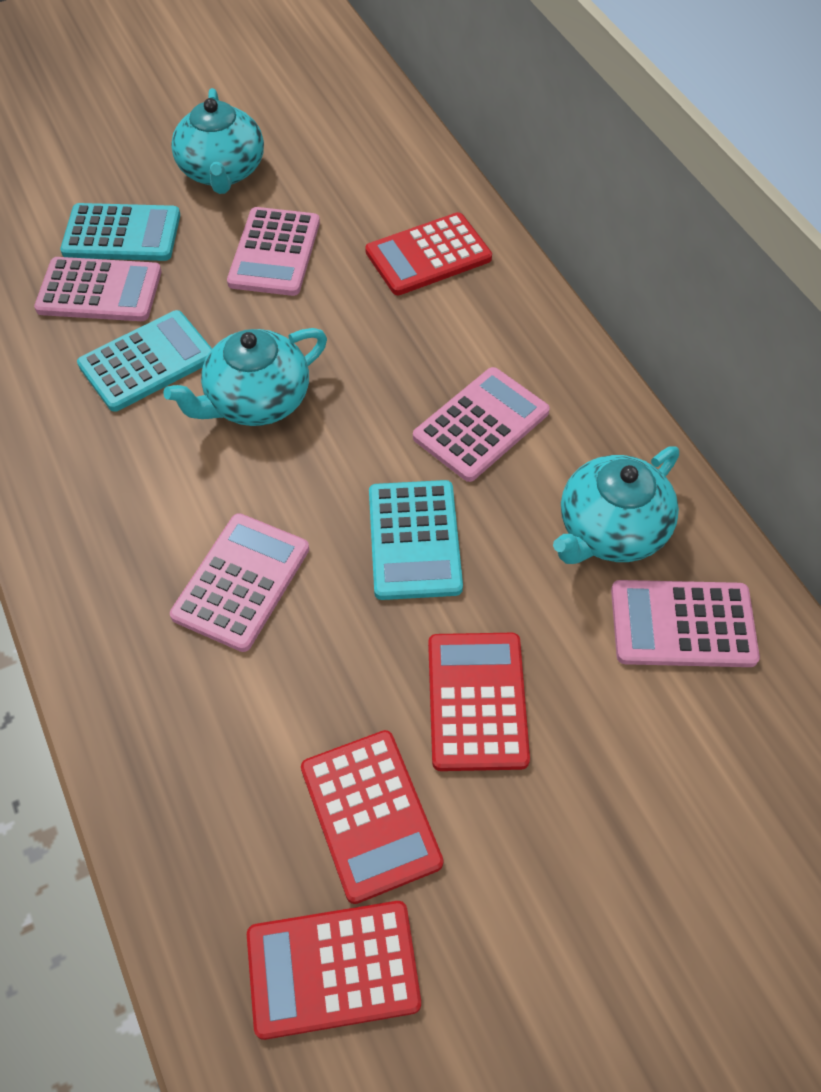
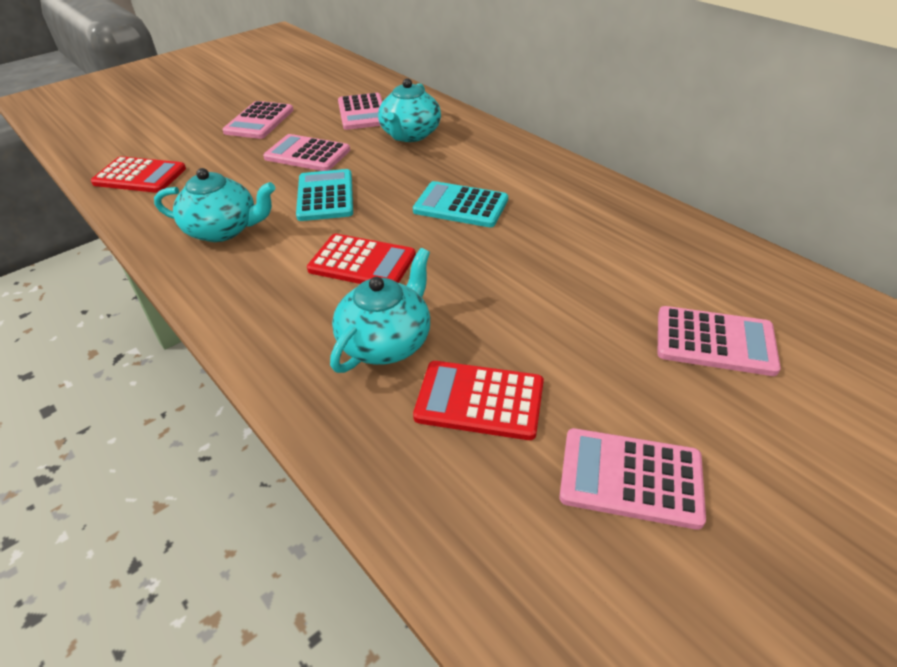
red calculator: 4 -> 3
turquoise calculator: 3 -> 2

